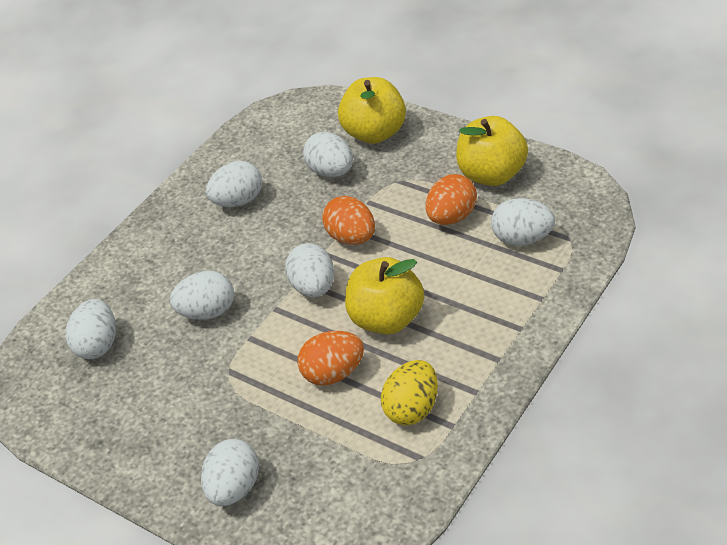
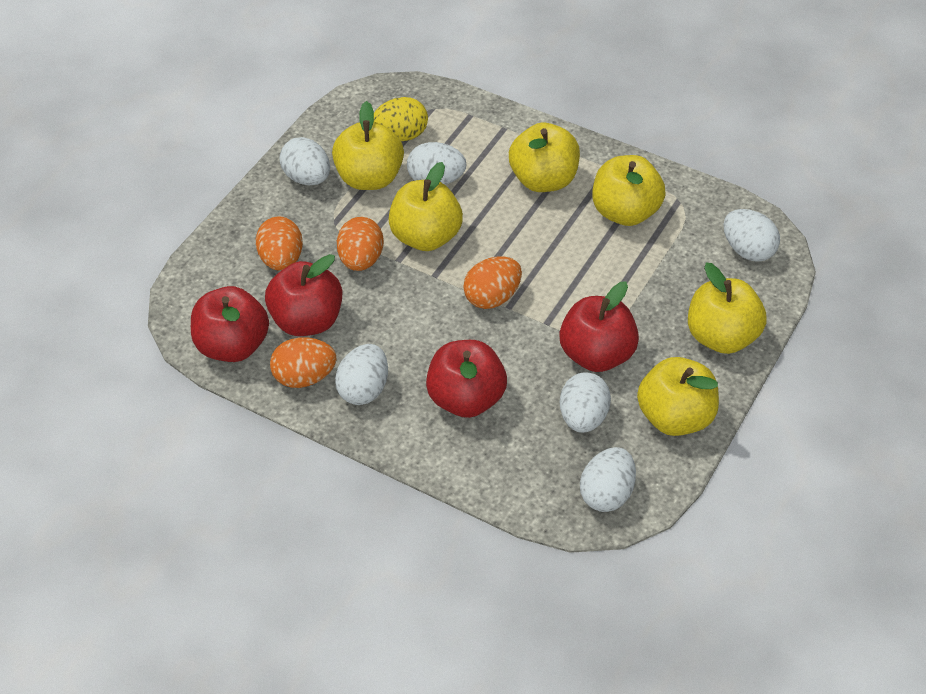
orange egg: 3 -> 4
red apple: 0 -> 4
white egg: 7 -> 6
yellow apple: 3 -> 6

